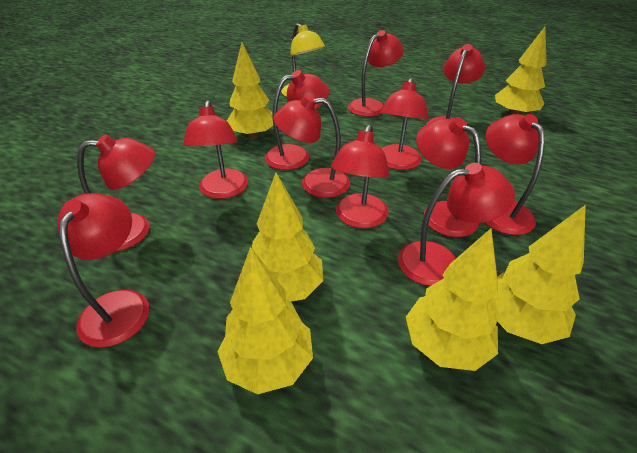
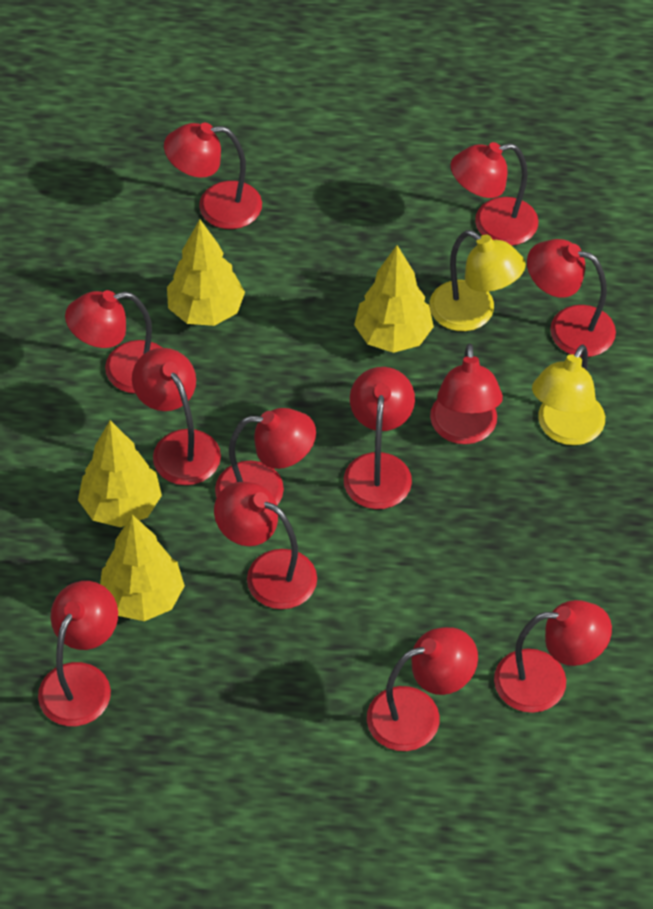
yellow lamp: 1 -> 2
yellow tree: 6 -> 4

